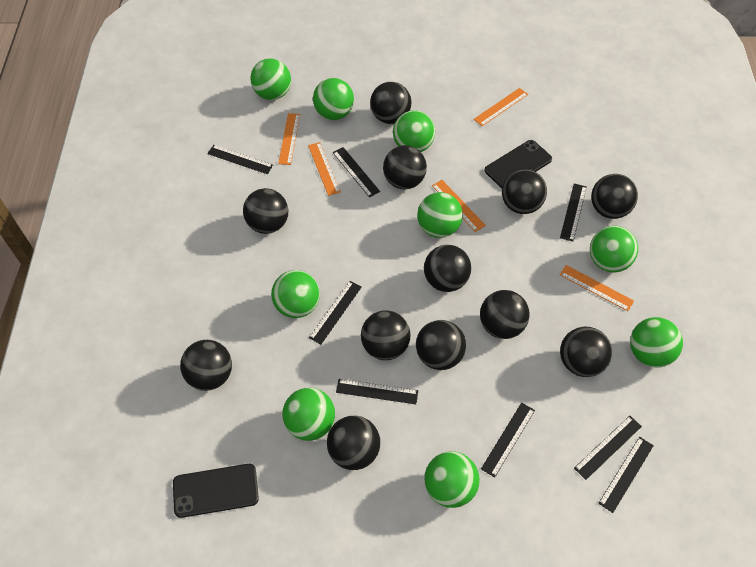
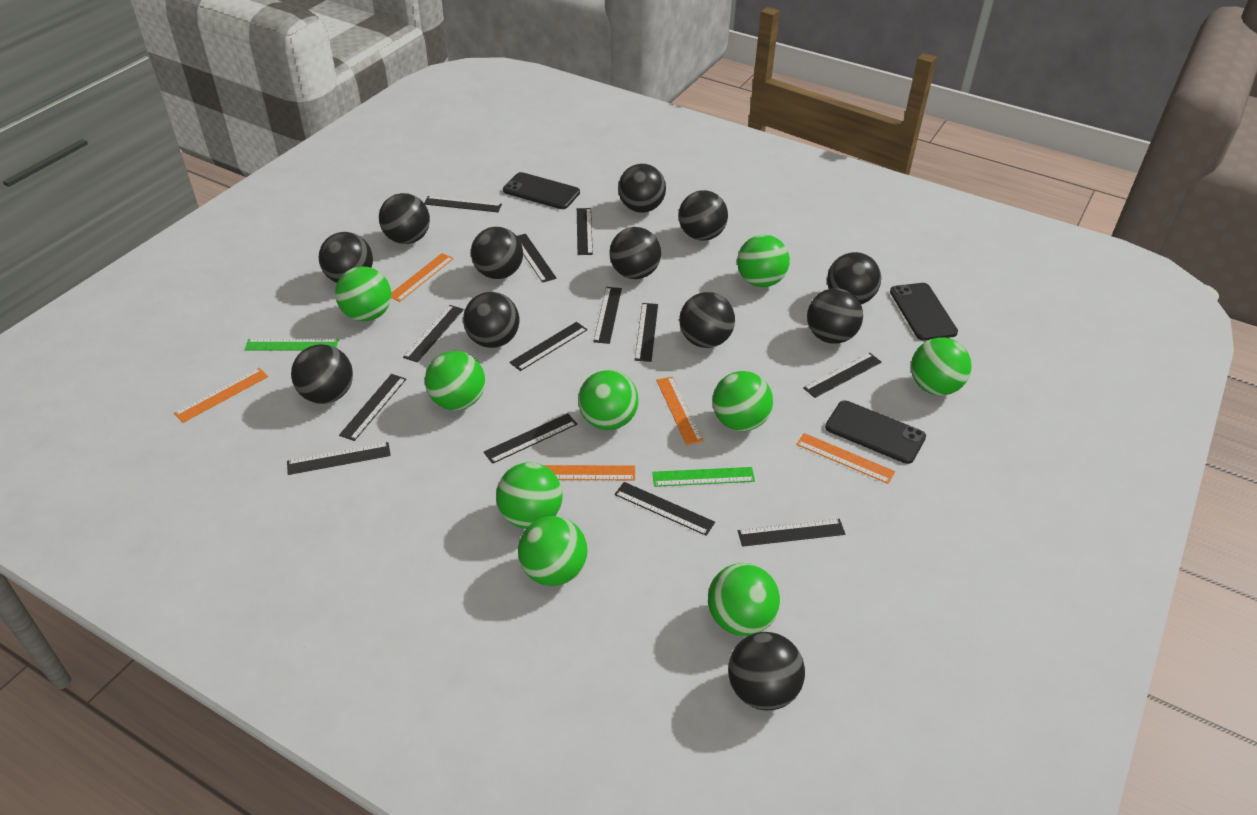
black phone: 2 -> 3
black ruler: 8 -> 13
green ruler: 0 -> 2

